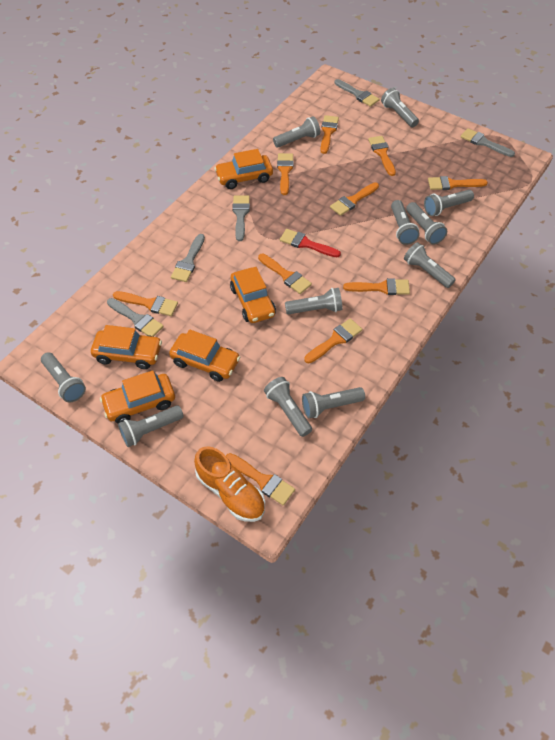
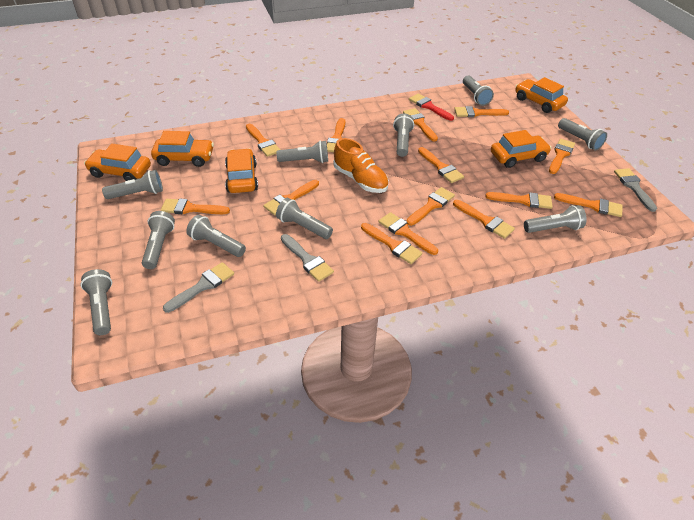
grey brush: 5 -> 3
grey flashlight: 11 -> 10
orange brush: 10 -> 14

